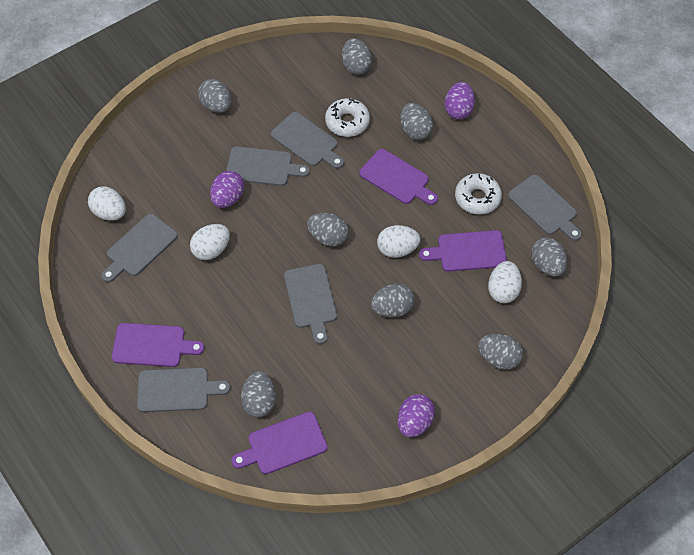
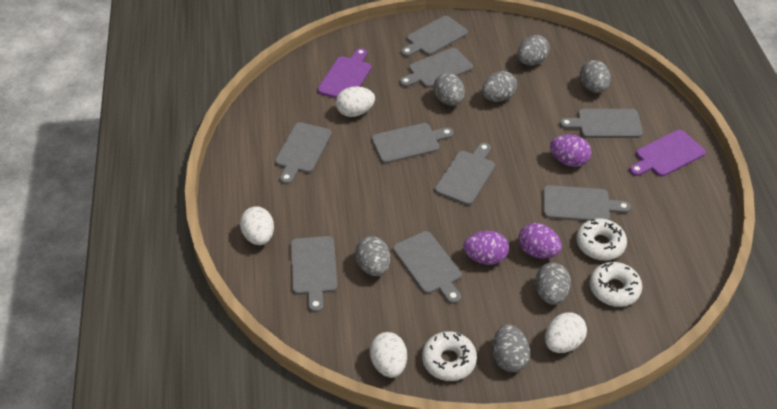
grey cutting board: 6 -> 9
grey egg: 8 -> 7
purple cutting board: 4 -> 2
white donut: 2 -> 3

